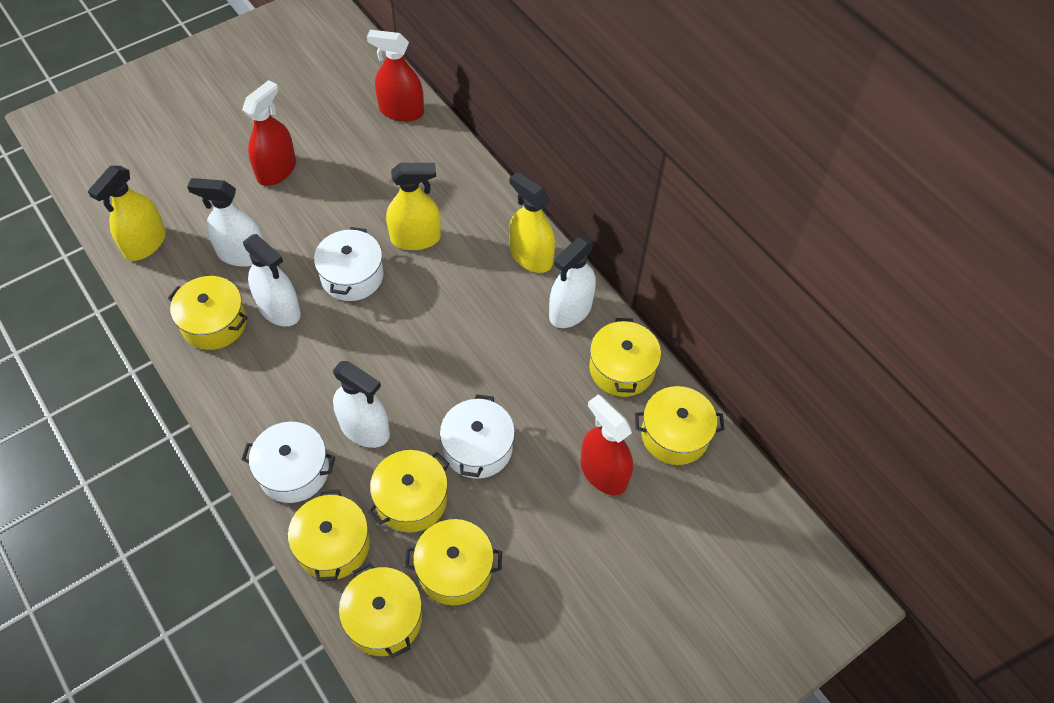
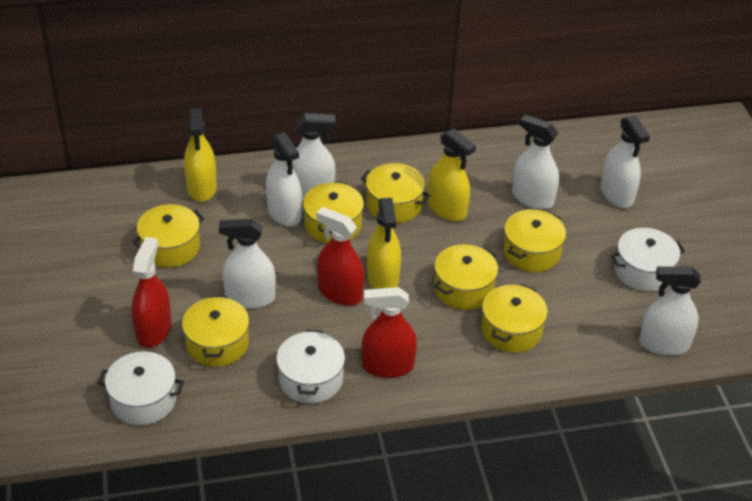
white spray bottle: 4 -> 6

